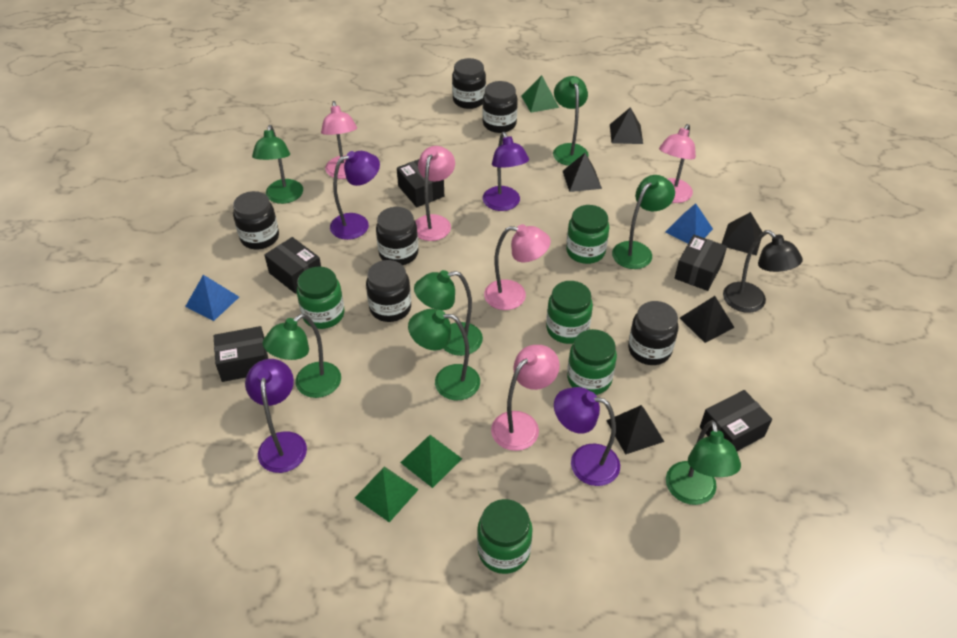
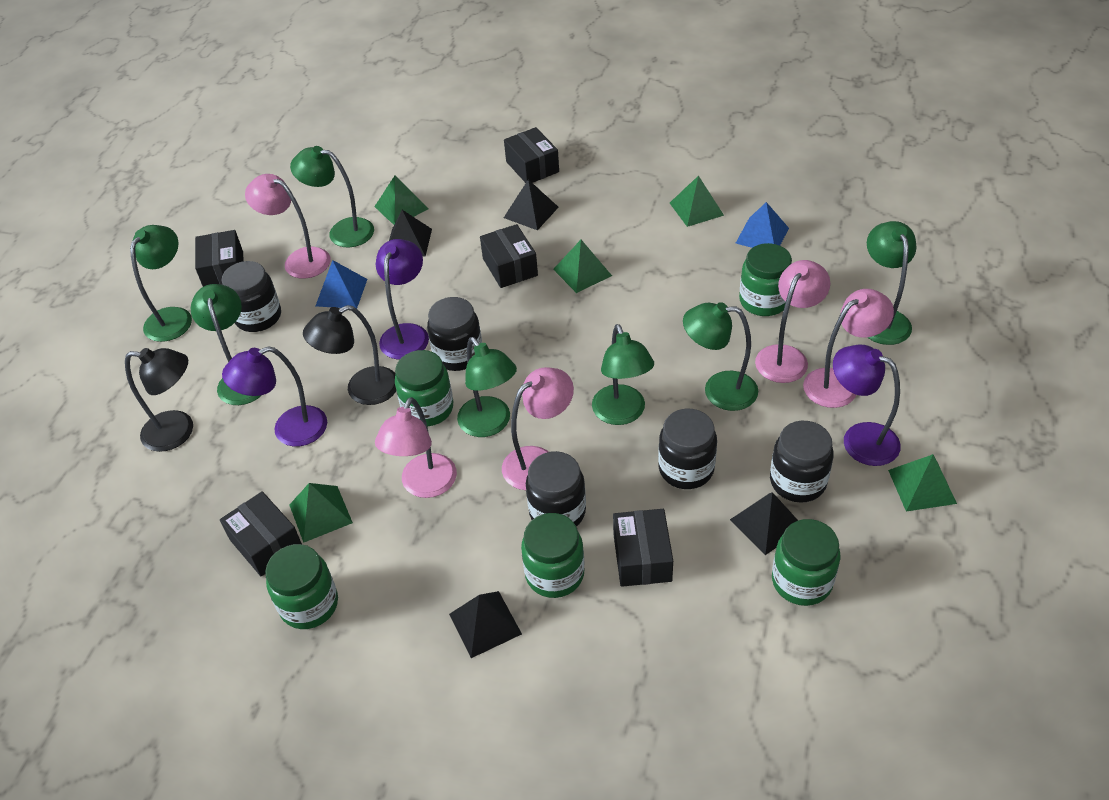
black jar: 6 -> 5
black lamp: 1 -> 2
black pyramid: 5 -> 4
green pyramid: 3 -> 5
purple lamp: 4 -> 3

